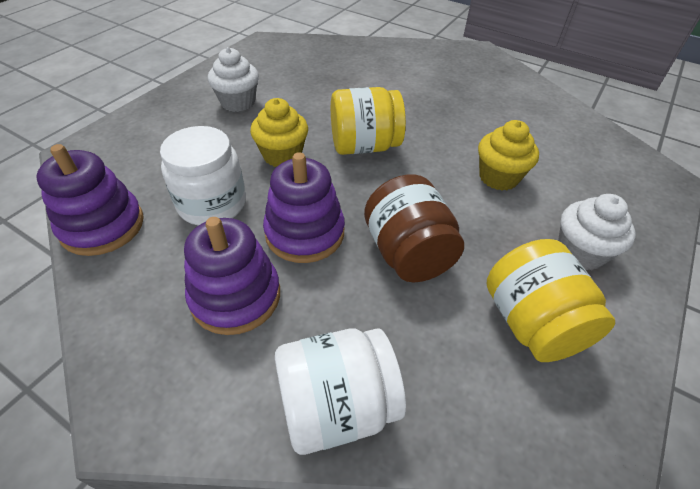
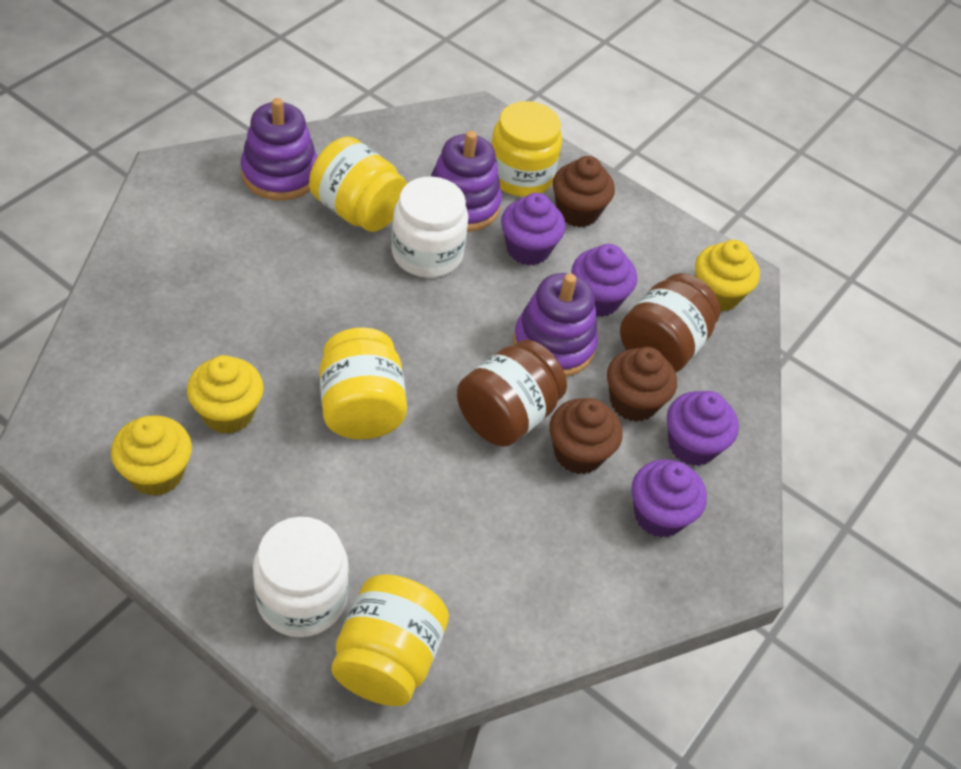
brown cupcake: 0 -> 3
brown jar: 1 -> 2
purple cupcake: 0 -> 4
white cupcake: 2 -> 0
yellow cupcake: 2 -> 3
yellow jar: 2 -> 4

